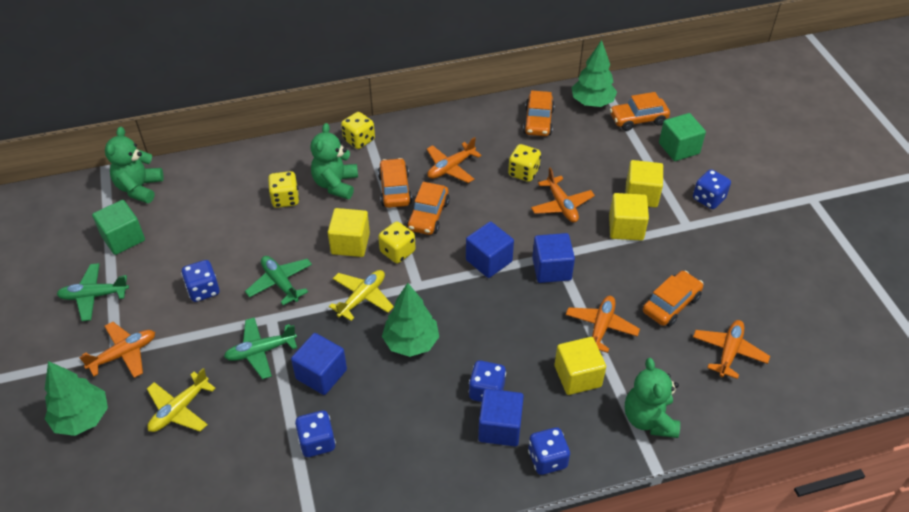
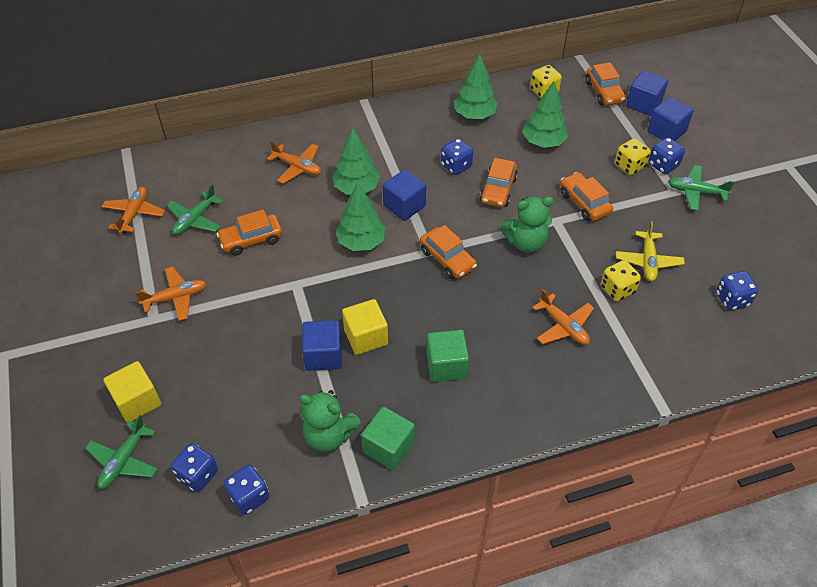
green teddy bear: 3 -> 2
green tree: 3 -> 4
orange plane: 5 -> 4
yellow cube: 4 -> 2
yellow dice: 4 -> 3
yellow plane: 2 -> 1

